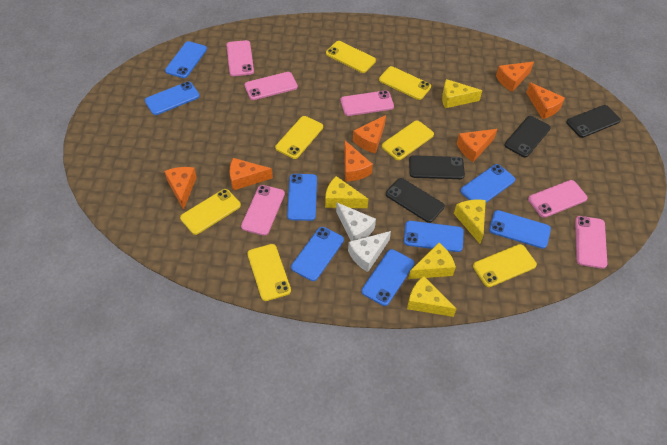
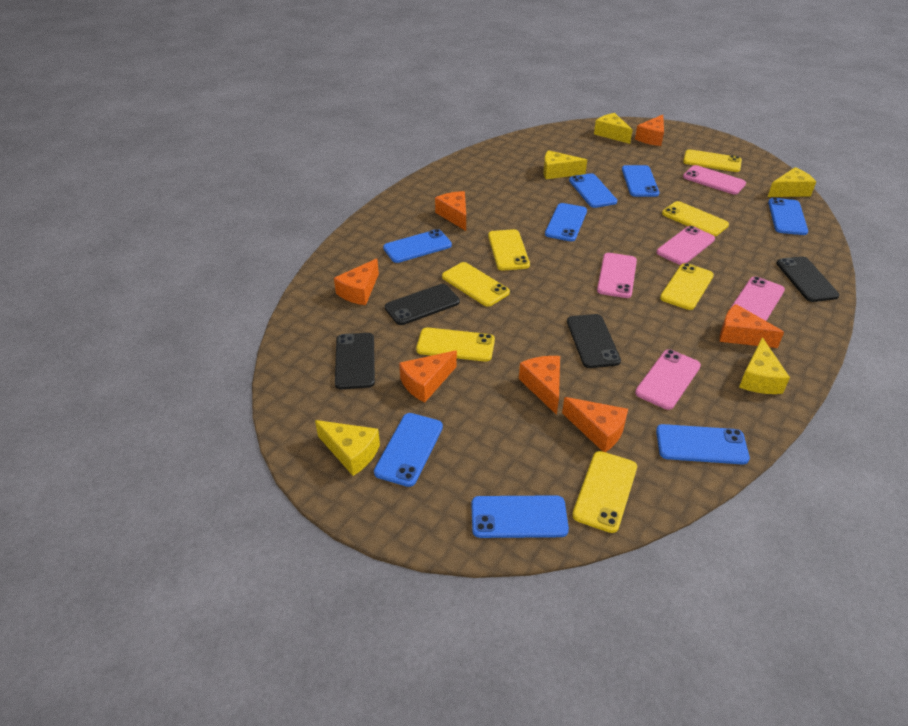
pink phone: 6 -> 5
white cheese: 2 -> 0

